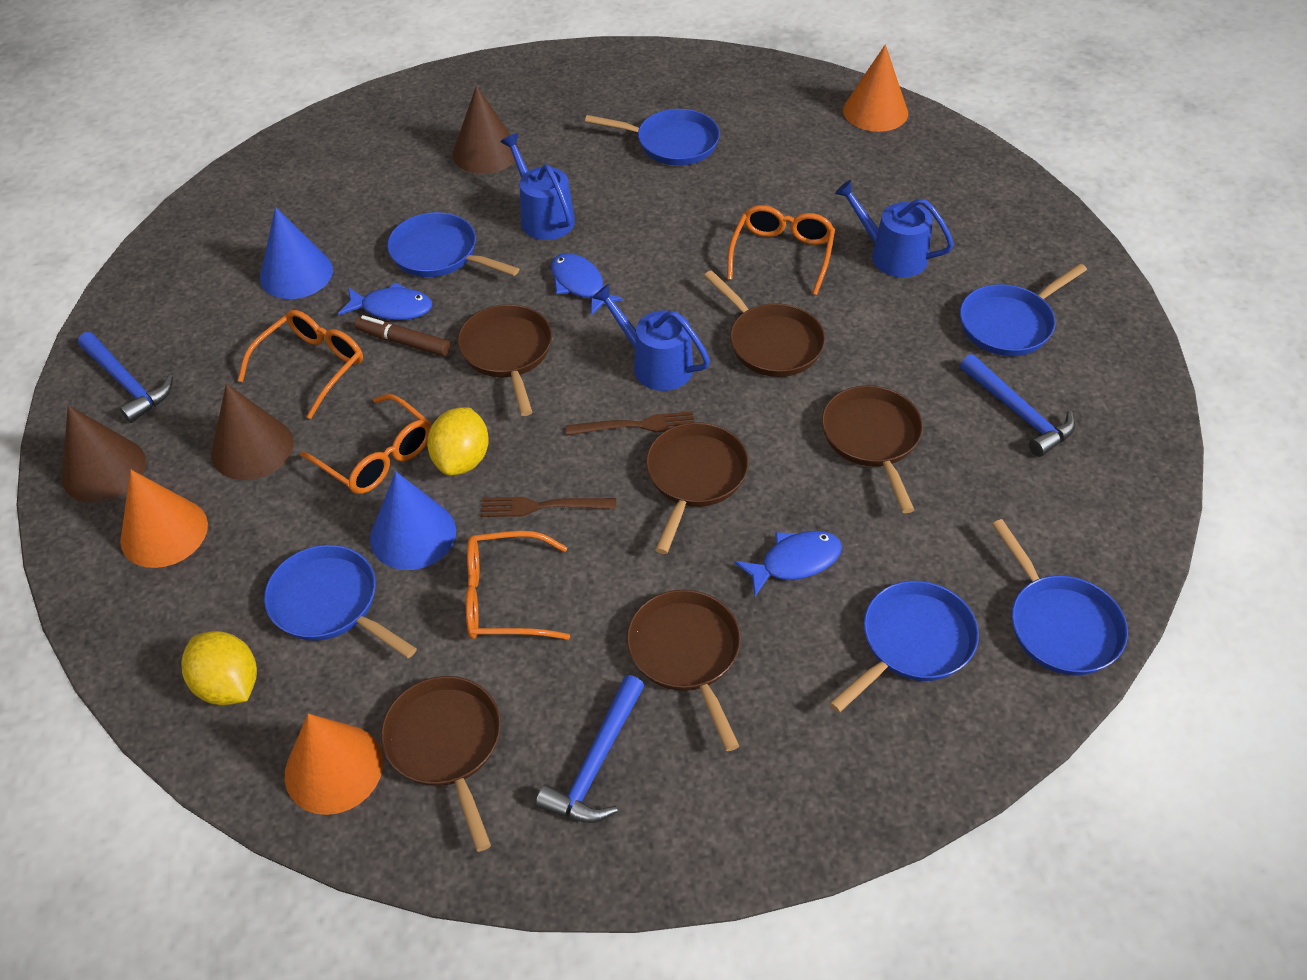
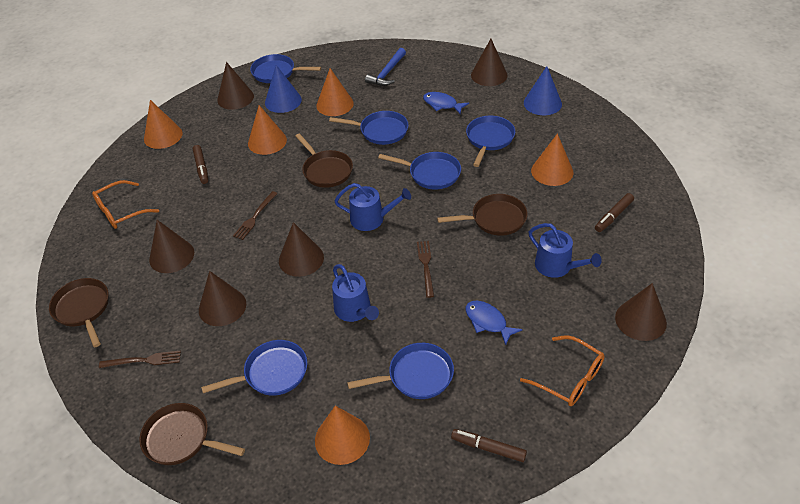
blue fish: 3 -> 2
blue hammer: 3 -> 1
brown cone: 3 -> 6
brown fork: 2 -> 3
brown marker: 1 -> 3
brown pan: 6 -> 4
orange cone: 3 -> 5
orange glasses: 4 -> 2
yellow lemon: 2 -> 0

